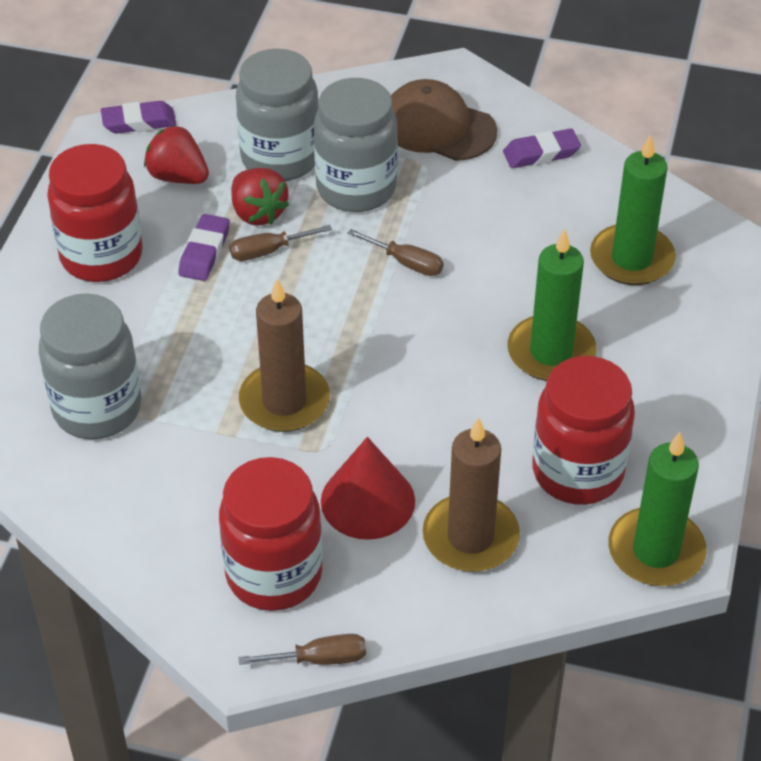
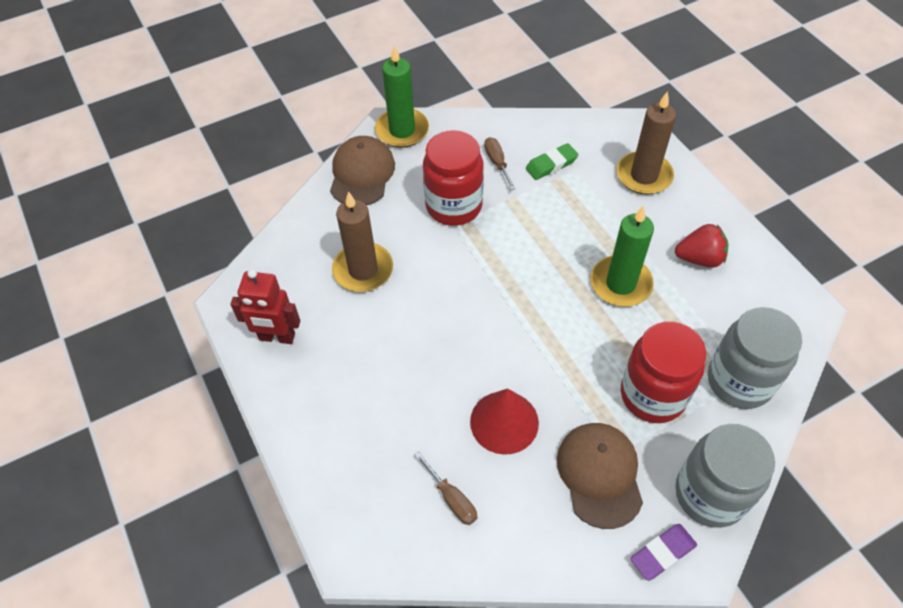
brown cap: 1 -> 2
brown screwdriver: 3 -> 2
green candle: 3 -> 2
green eraser: 0 -> 1
grey jar: 3 -> 2
purple eraser: 3 -> 1
red jar: 3 -> 2
red robot: 0 -> 1
red strawberry: 2 -> 1

